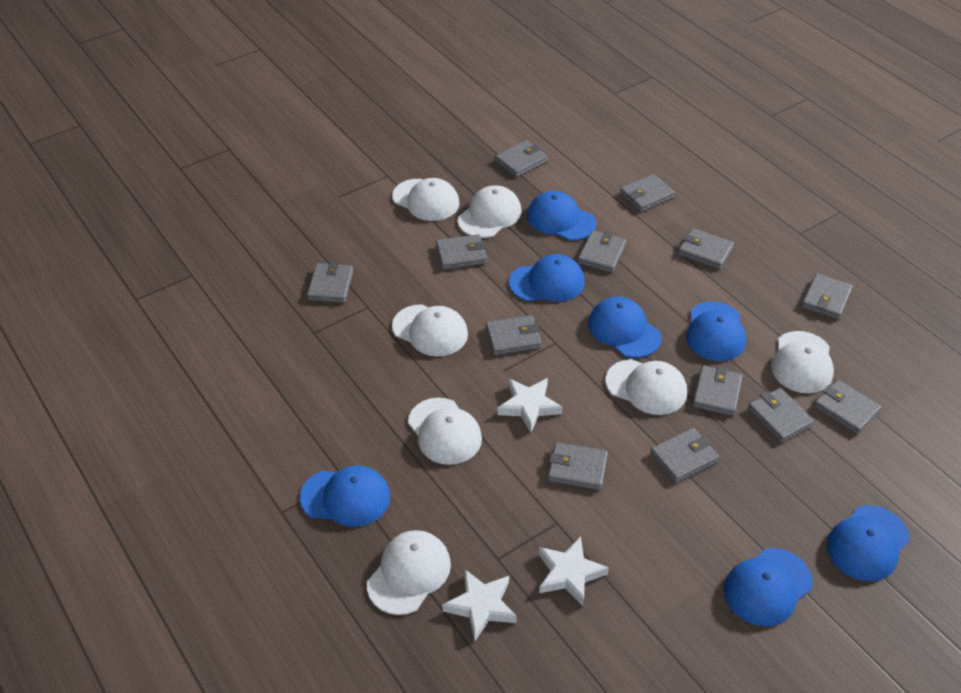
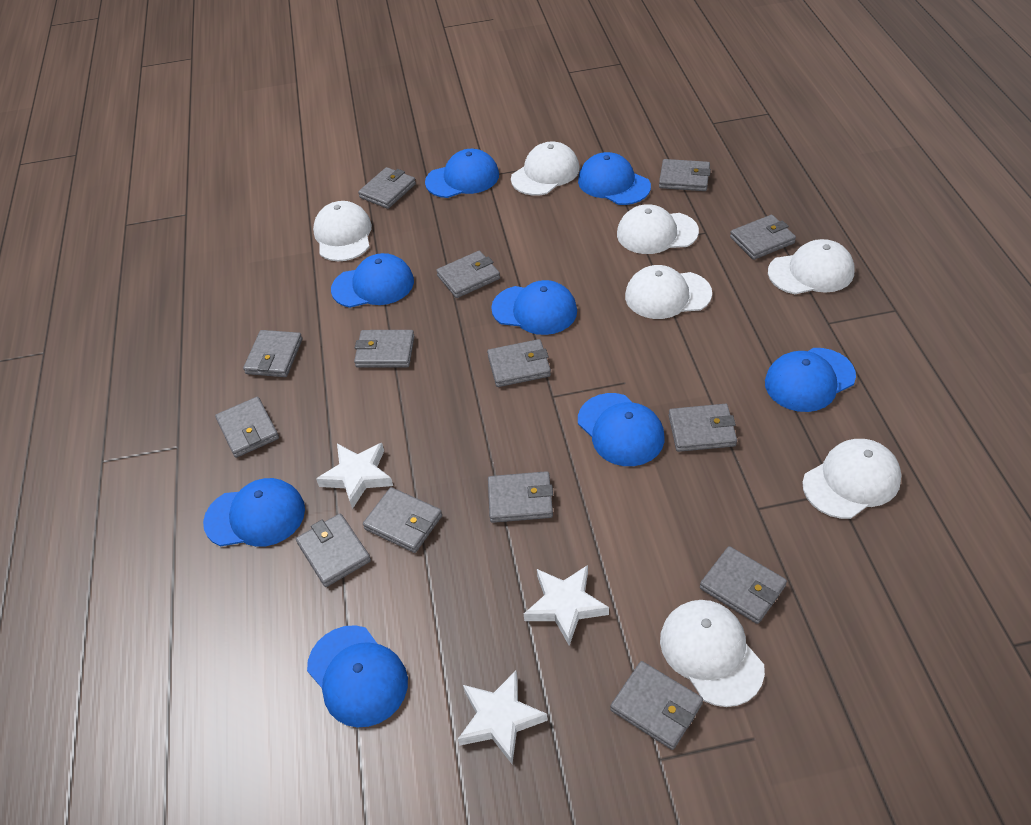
blue cap: 7 -> 8
grey wallet: 13 -> 14

